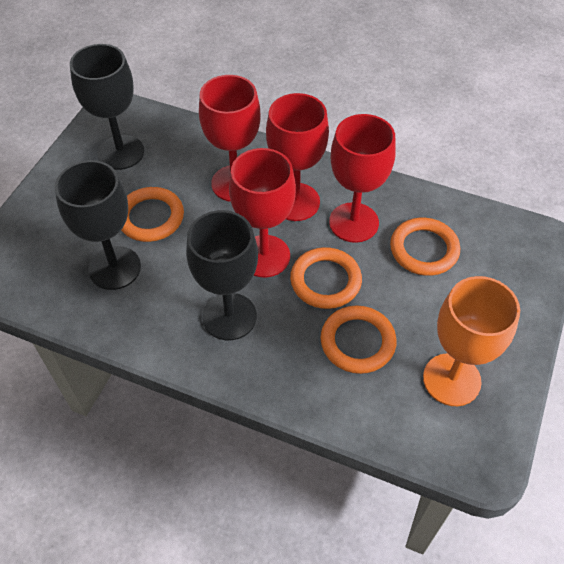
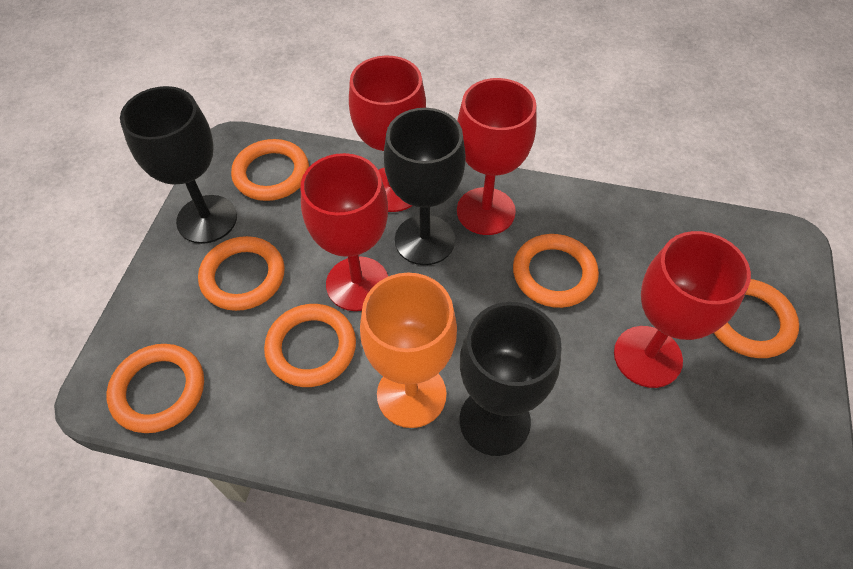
orange ring: 4 -> 6

